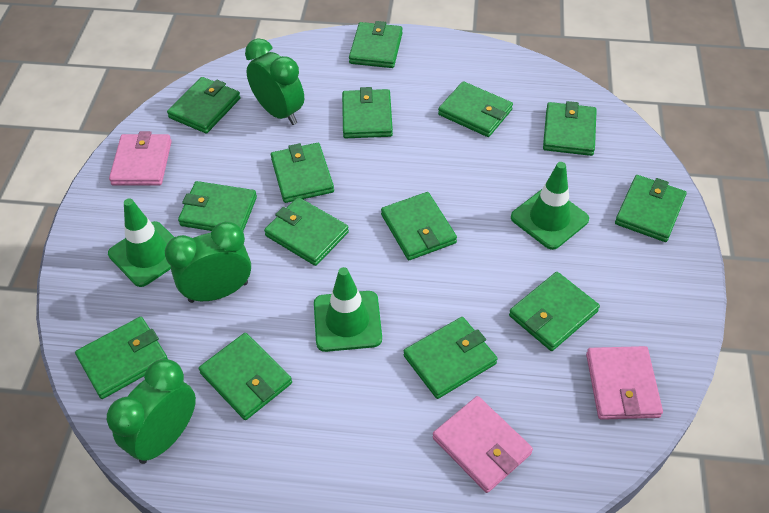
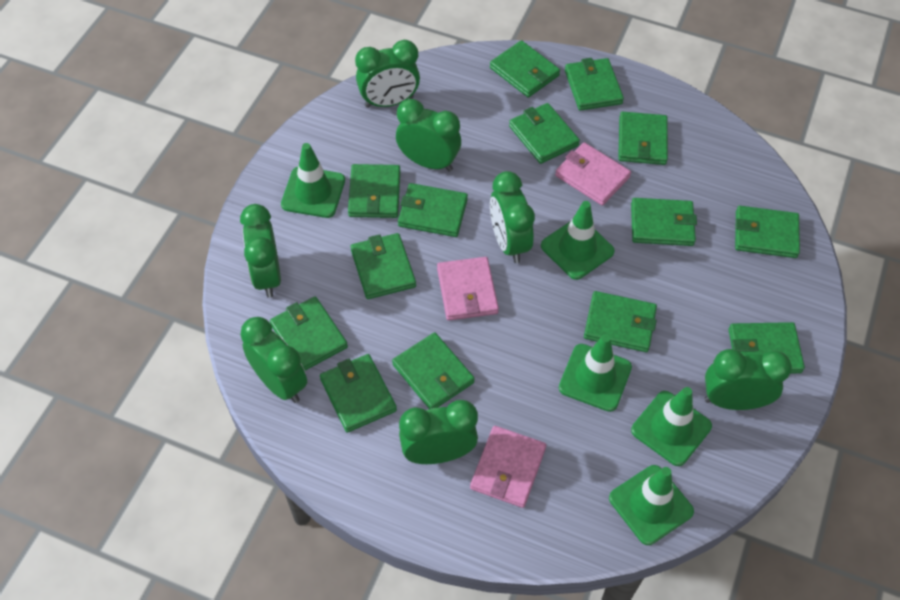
green clock: 3 -> 7
green traffic cone: 3 -> 5

